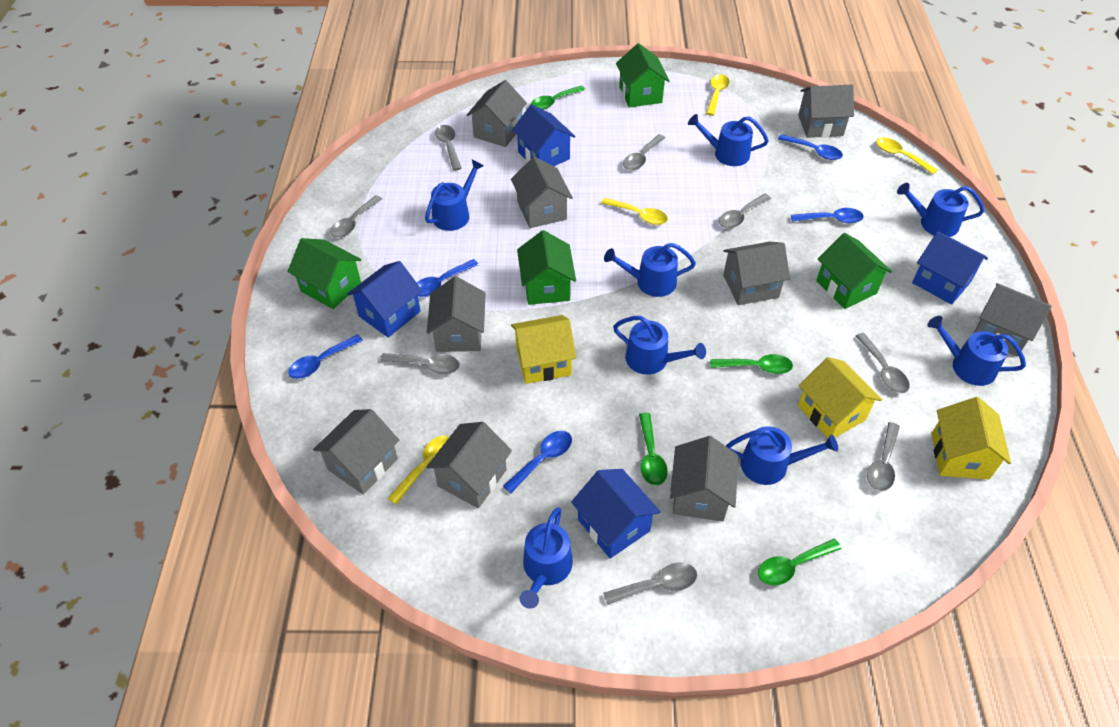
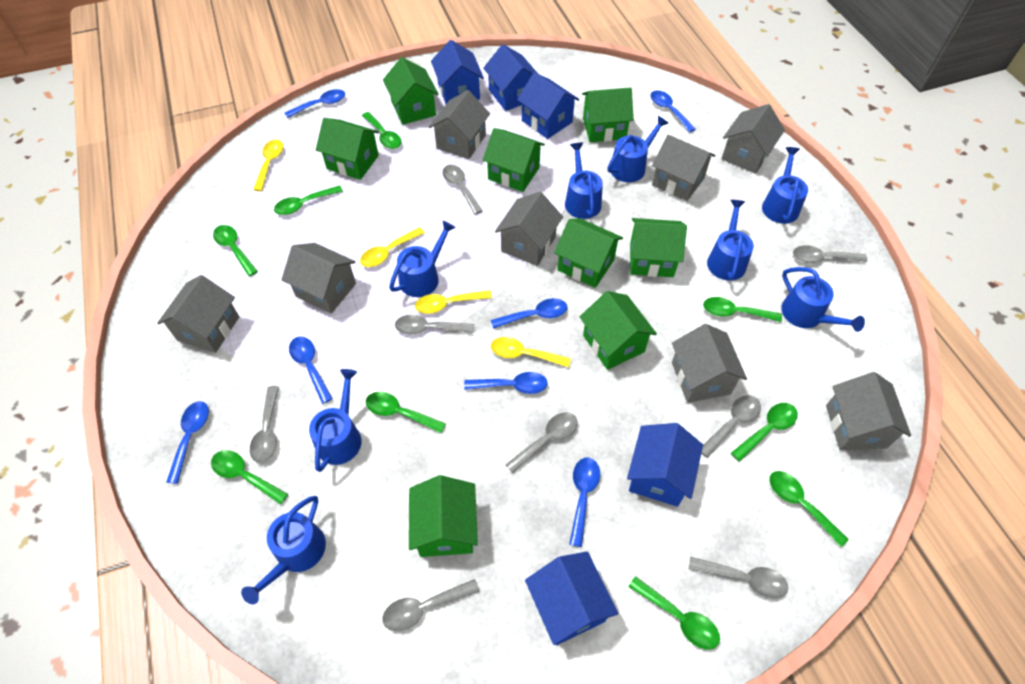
blue house: 4 -> 5
blue spoon: 5 -> 7
green house: 4 -> 8
green spoon: 4 -> 9
grey house: 9 -> 8
yellow house: 3 -> 0

